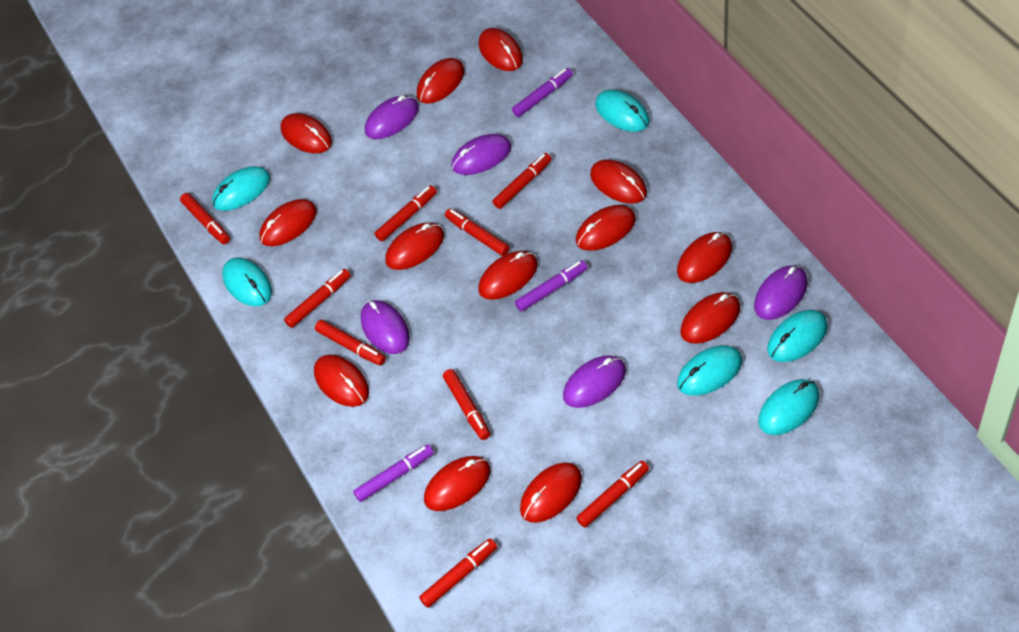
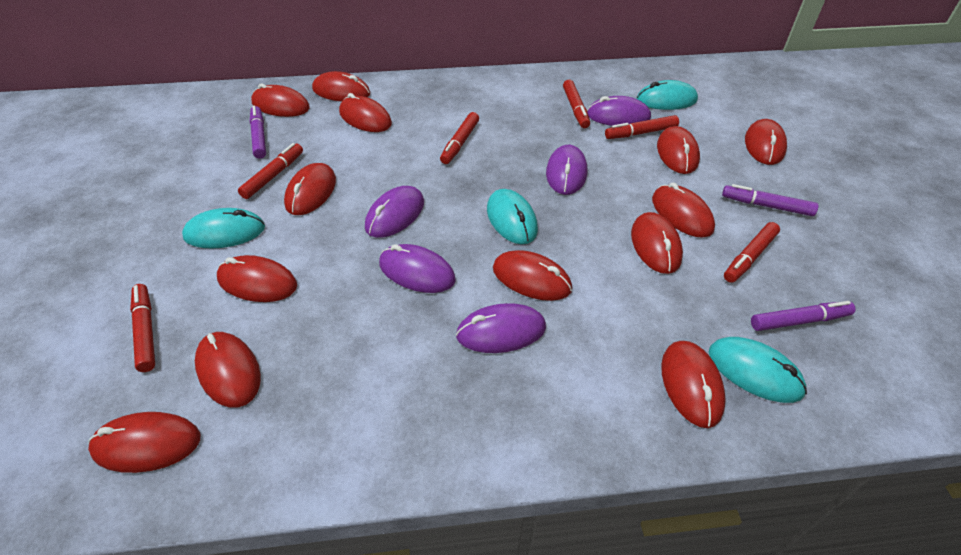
red marker: 9 -> 6
turquoise mouse: 6 -> 4

